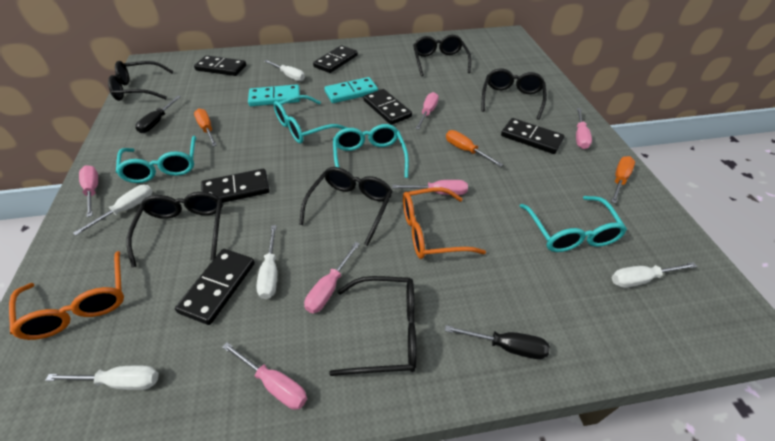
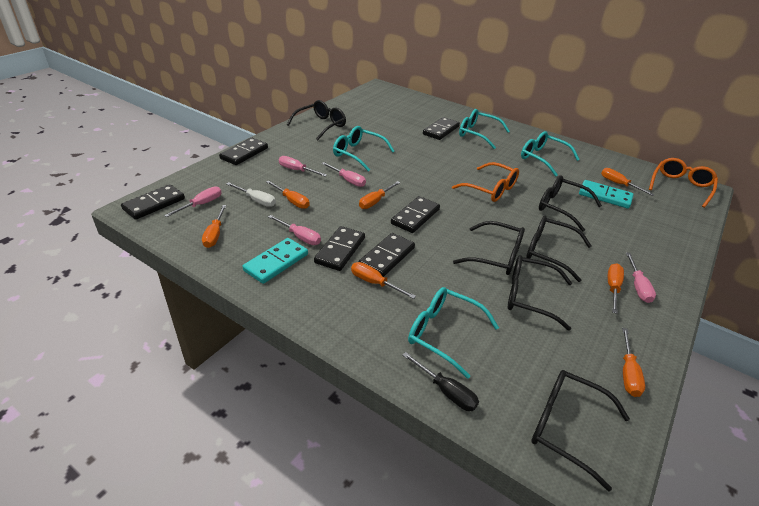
black screwdriver: 2 -> 1
orange screwdriver: 3 -> 7
pink screwdriver: 6 -> 5
white screwdriver: 5 -> 1

